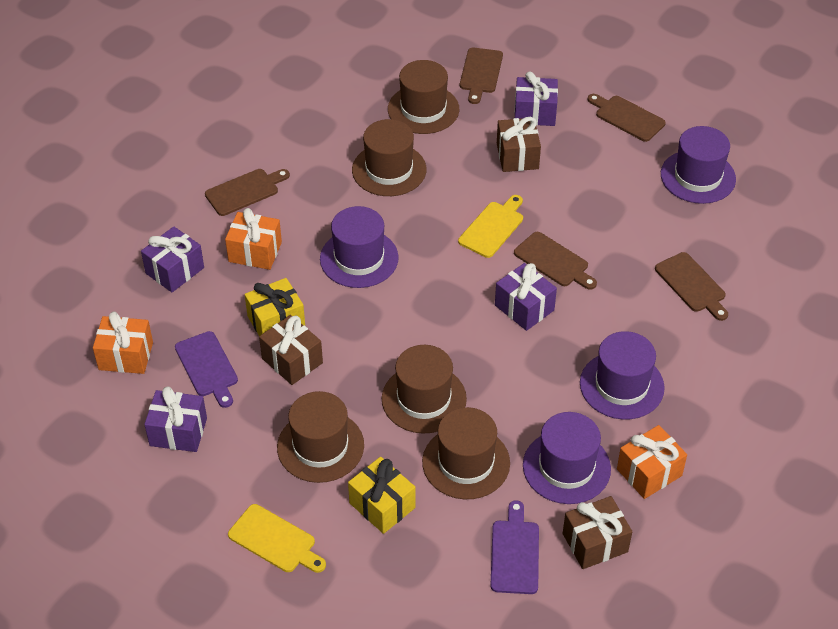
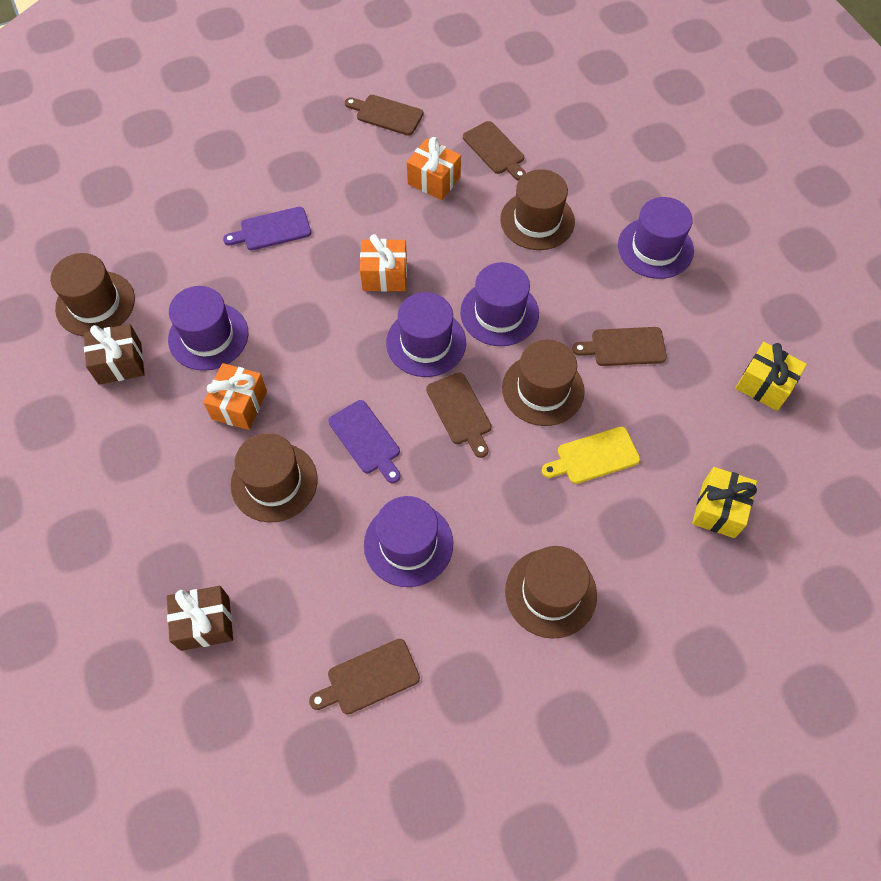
brown gift: 3 -> 2
purple gift: 4 -> 0
purple hat: 4 -> 5
yellow cutting board: 2 -> 1

